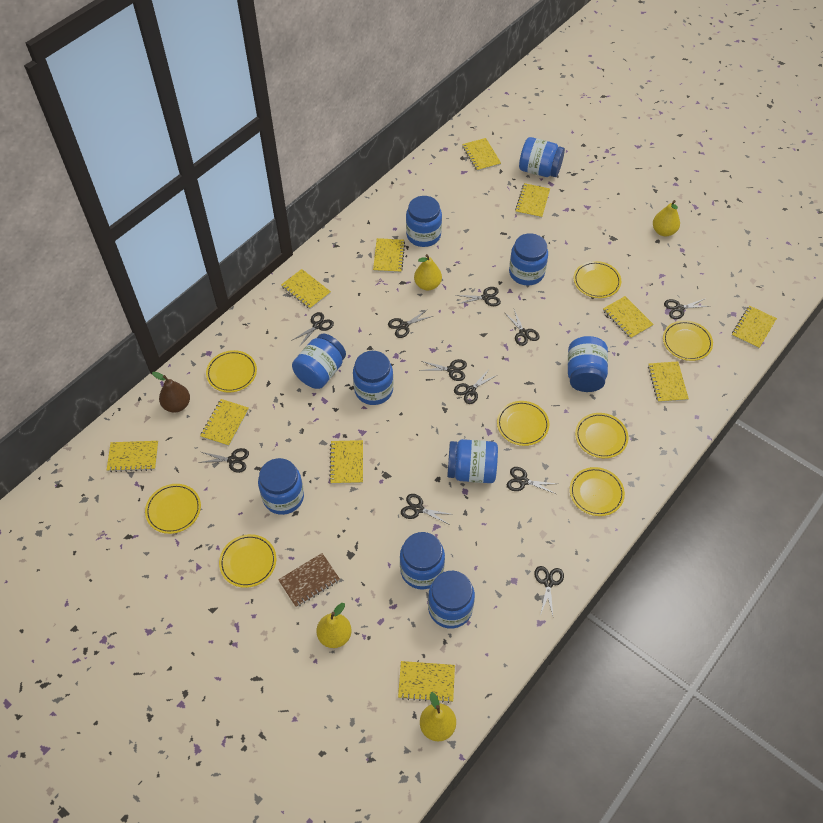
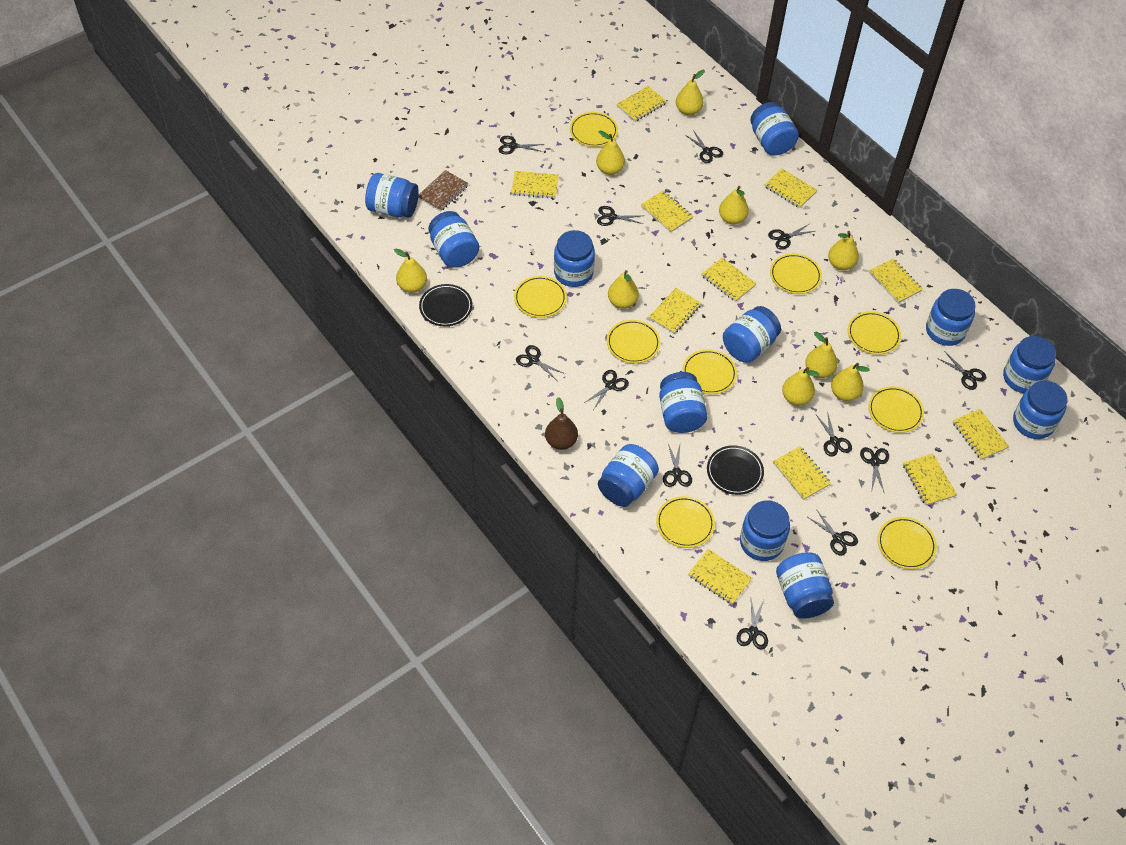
black plate: 0 -> 2
black scissors: 11 -> 12
blue jar: 10 -> 12
yellow pear: 4 -> 9
yellow plate: 8 -> 9

